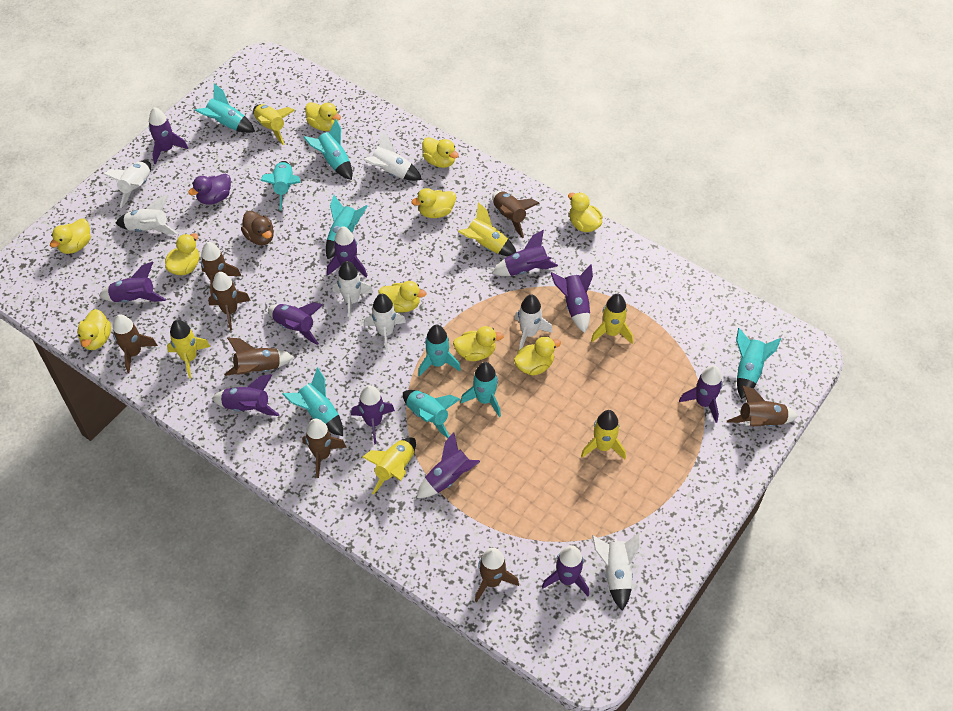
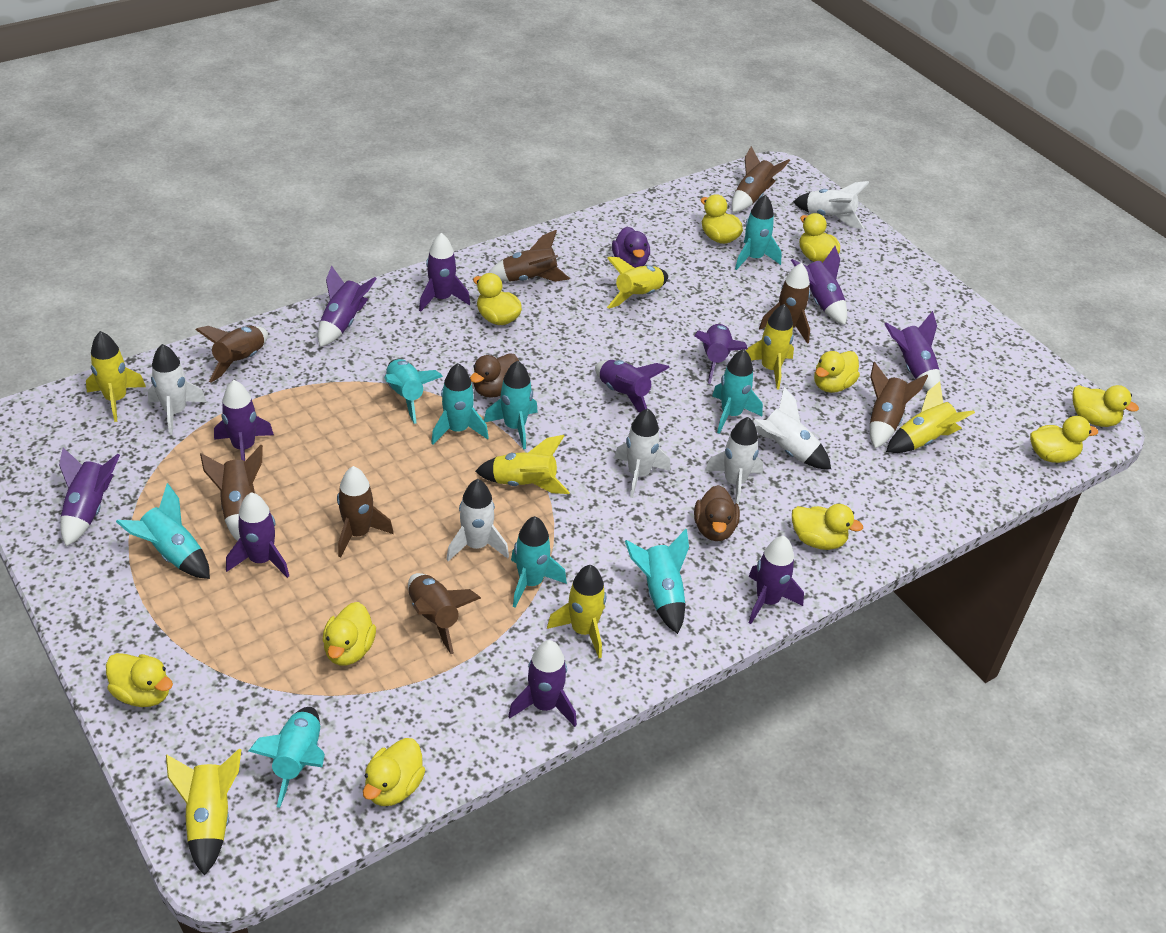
brown duck: 1 -> 2
white rocket: 7 -> 6
yellow rocket: 6 -> 7

